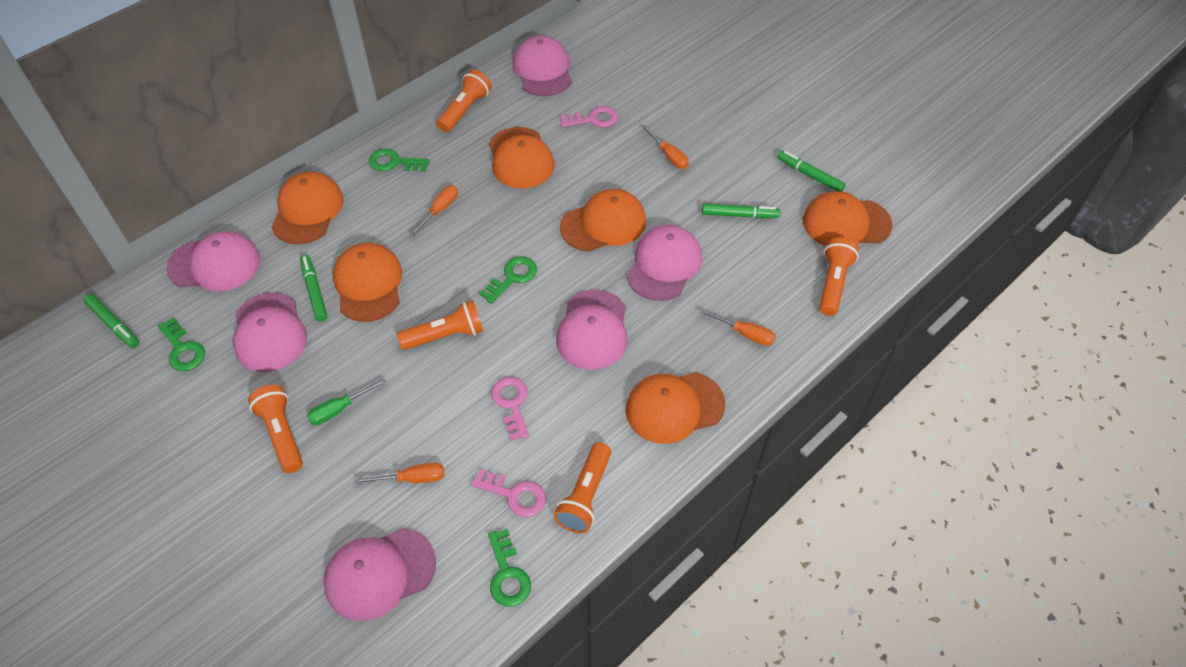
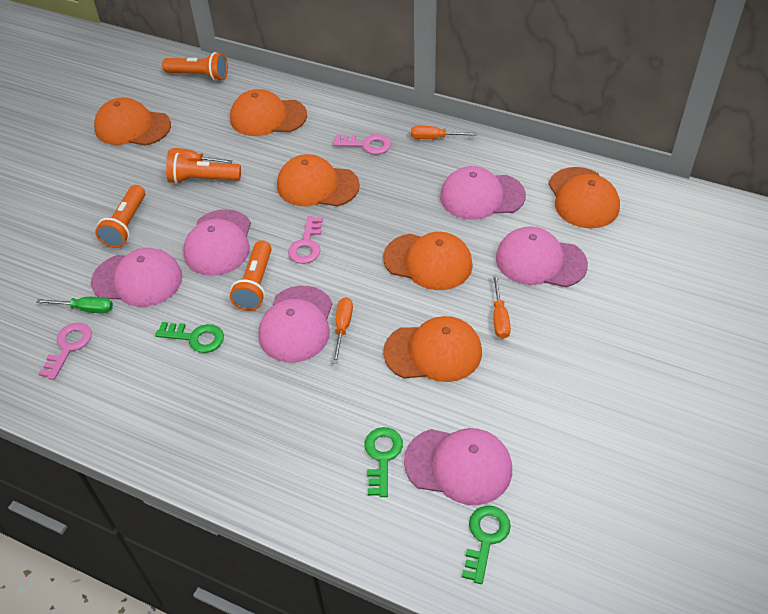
green key: 4 -> 3
green marker: 4 -> 0
orange flashlight: 5 -> 4

